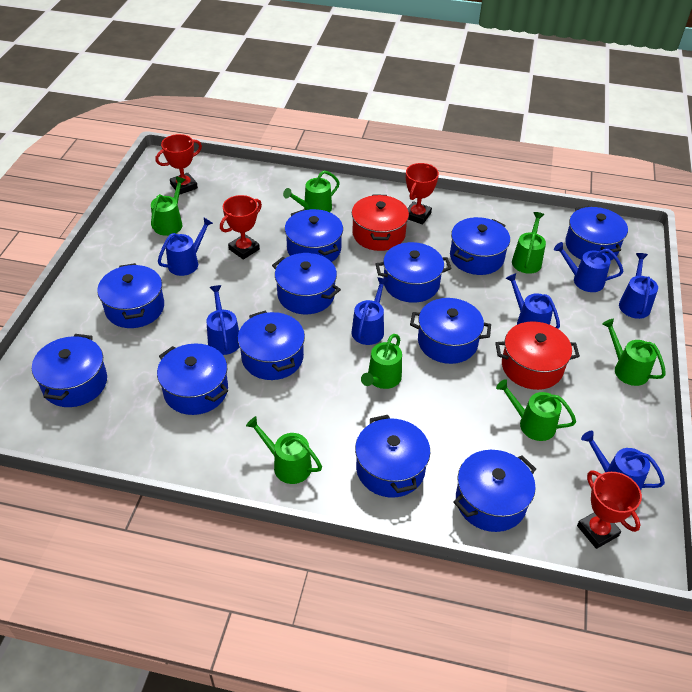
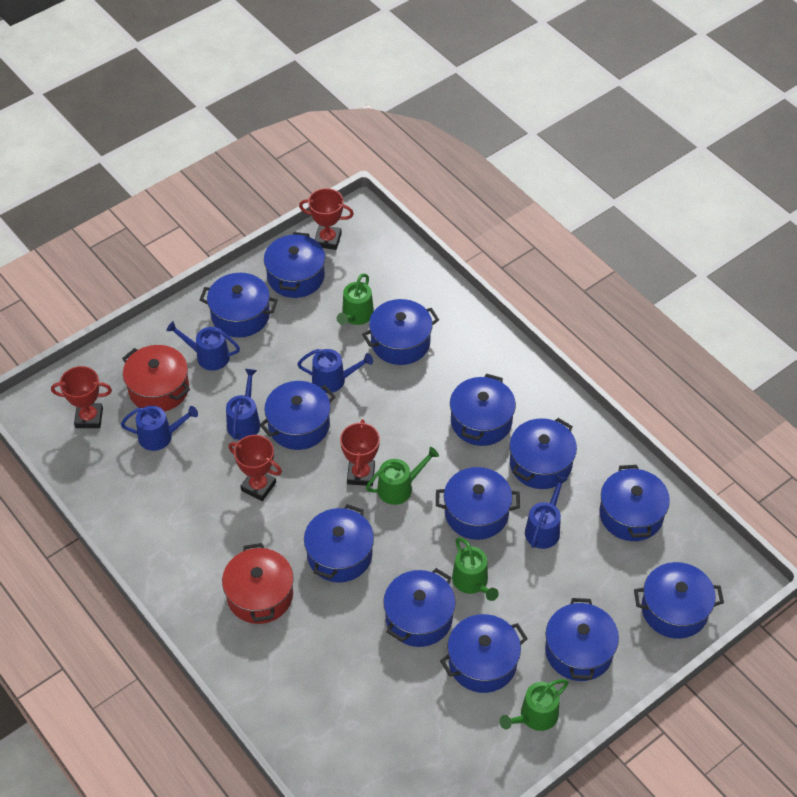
blue pot: 12 -> 13
blue watering can: 7 -> 5
green watering can: 7 -> 4

